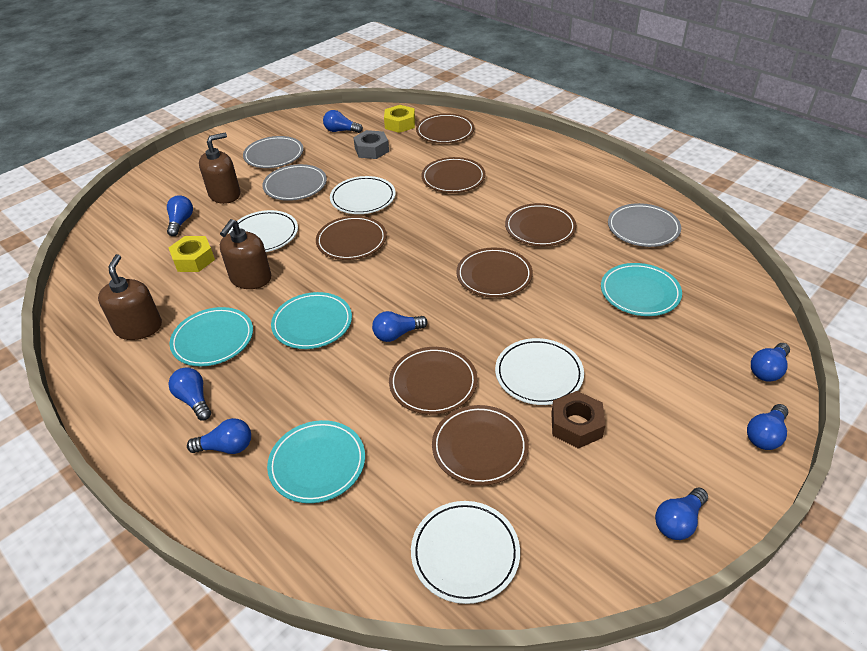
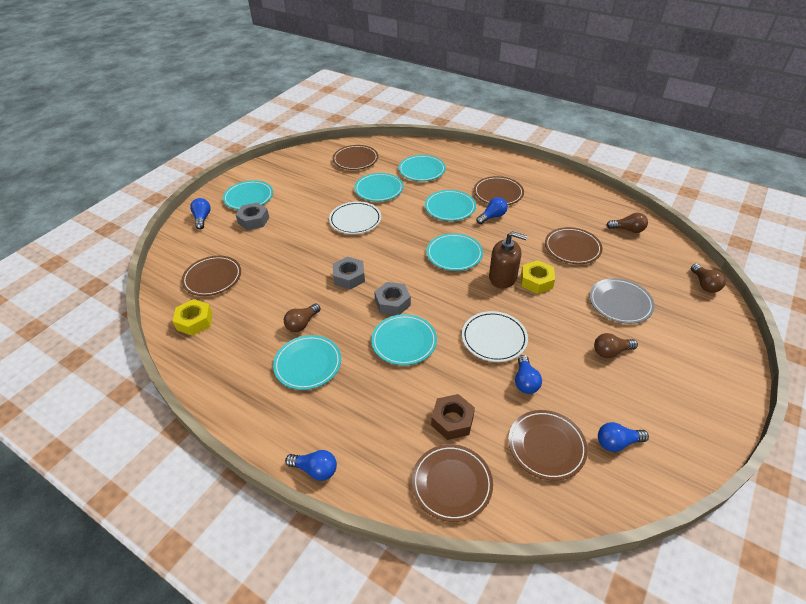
blue light bulb: 8 -> 5
brown light bulb: 0 -> 4
brown plate: 7 -> 6
brown soap dispenser: 3 -> 1
grey nut: 1 -> 3
grey plate: 3 -> 1
turquoise plate: 4 -> 7
white plate: 4 -> 2

